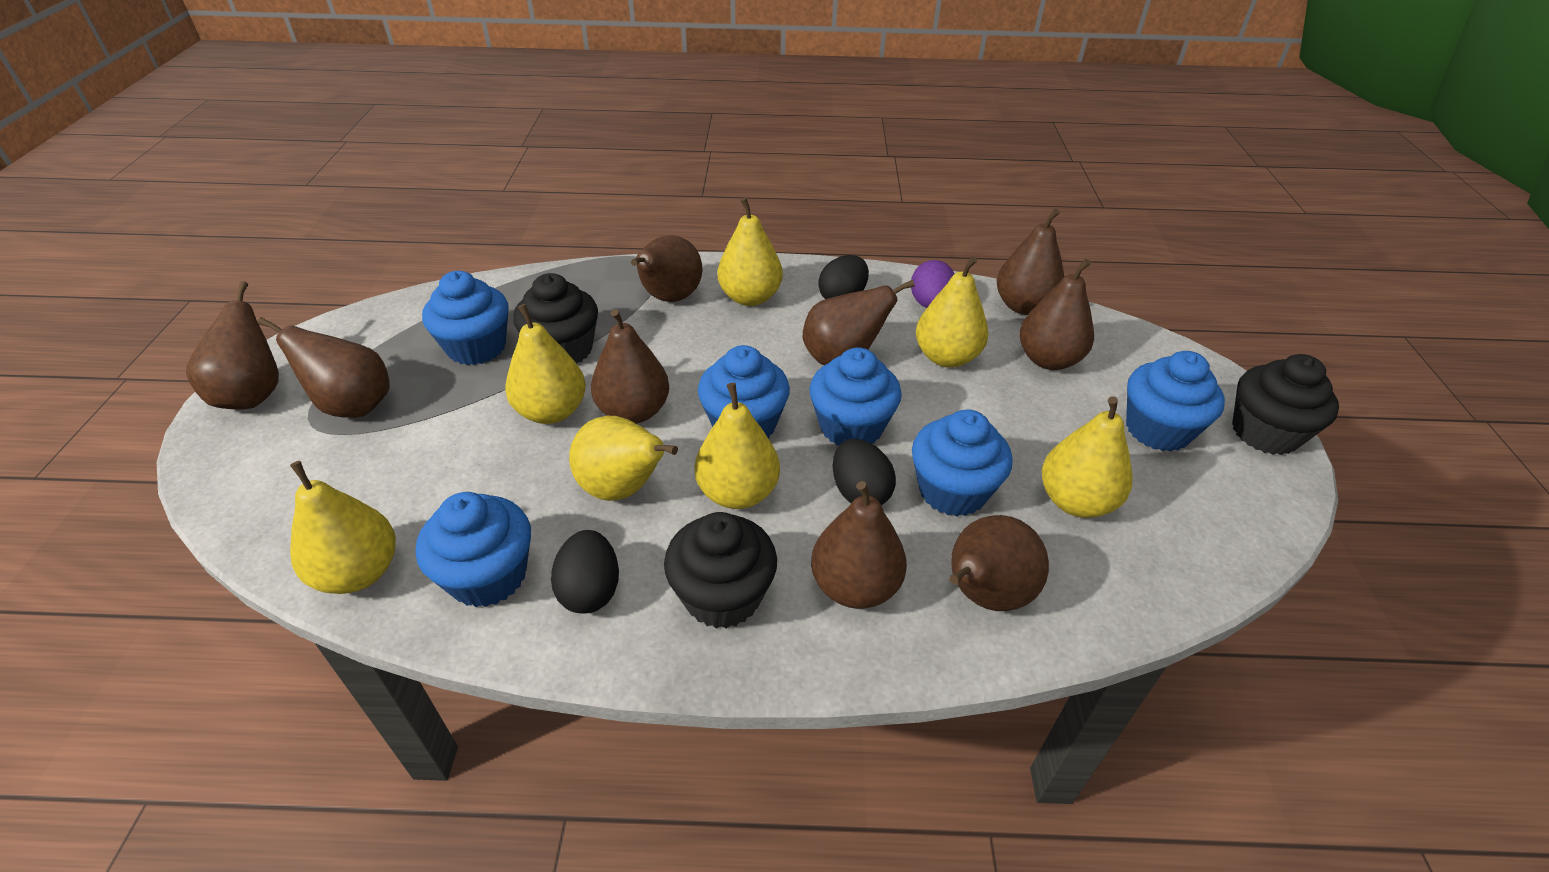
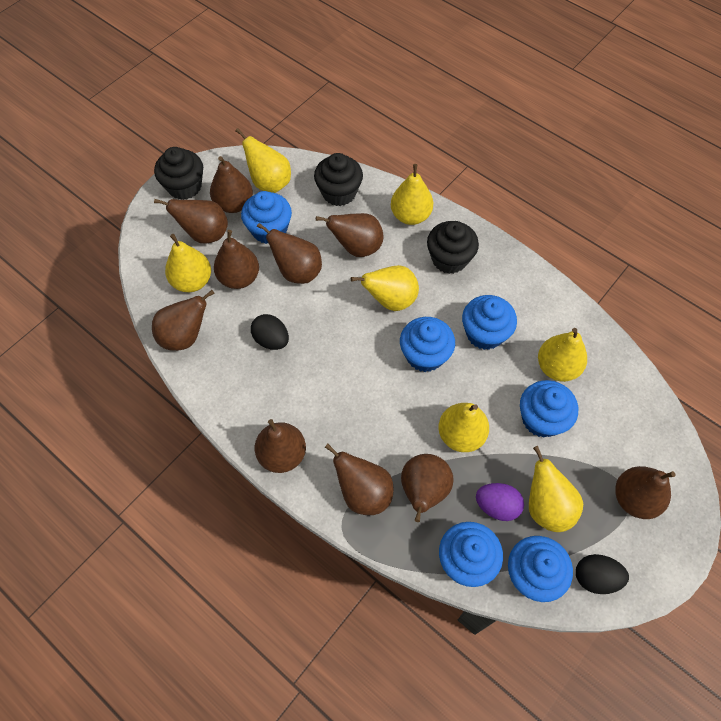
black egg: 3 -> 2
brown pear: 9 -> 10

